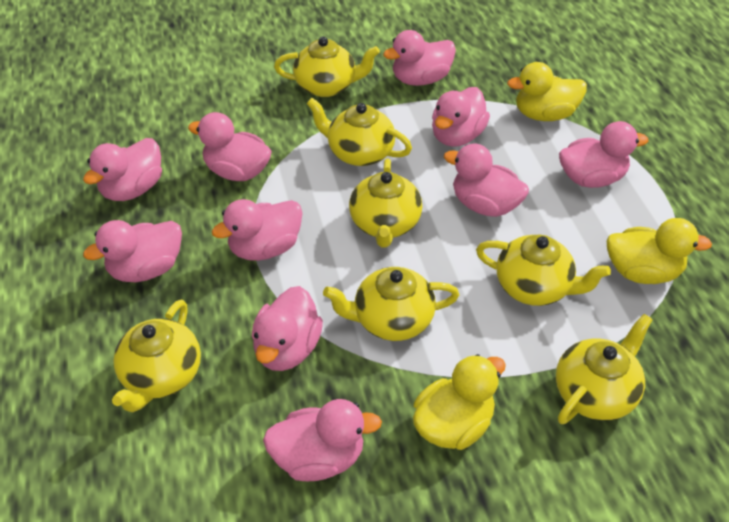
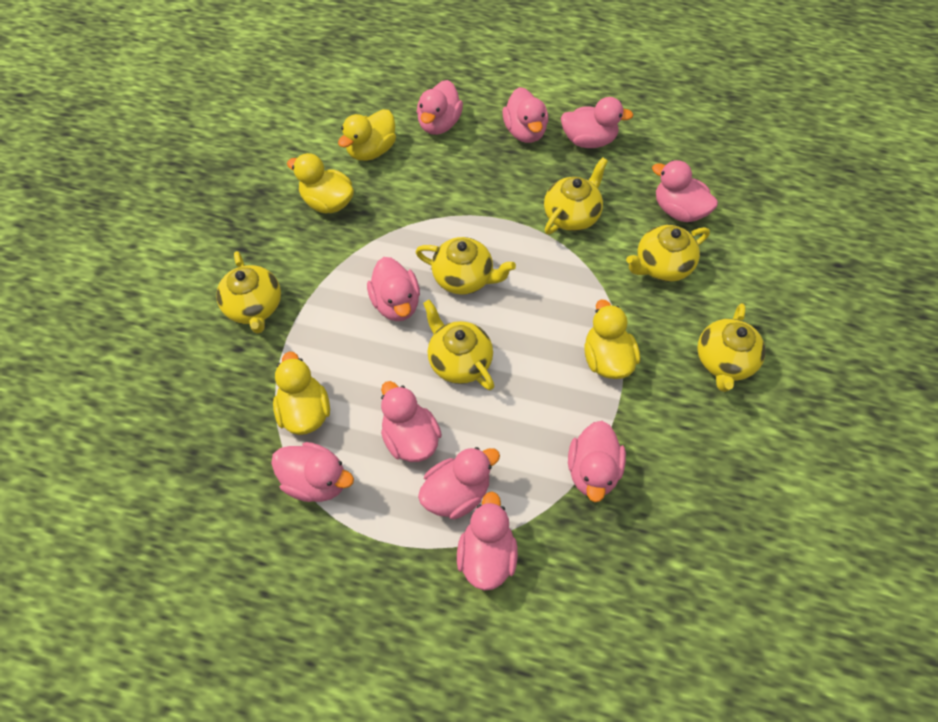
yellow duck: 3 -> 4
yellow teapot: 7 -> 6

